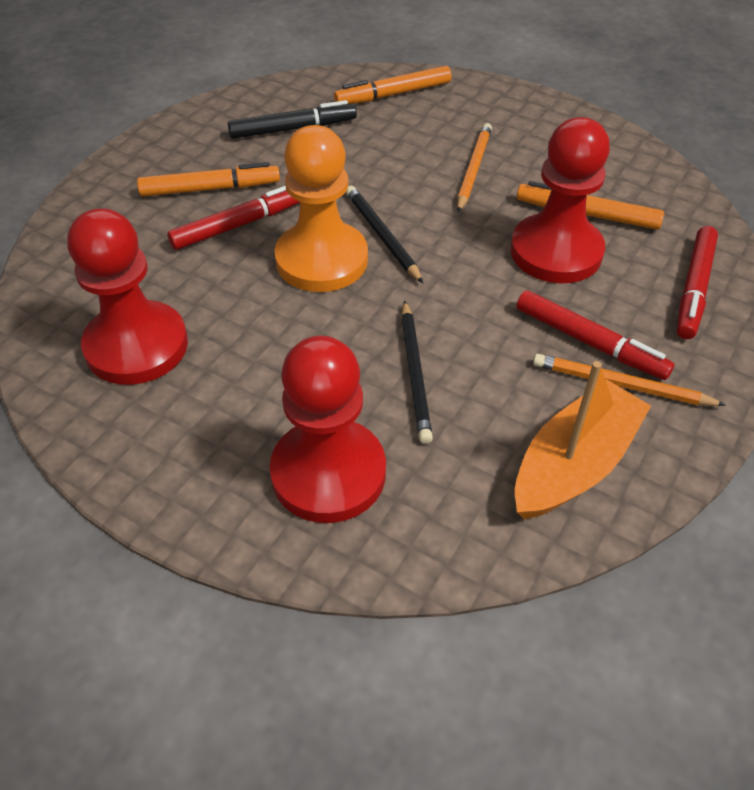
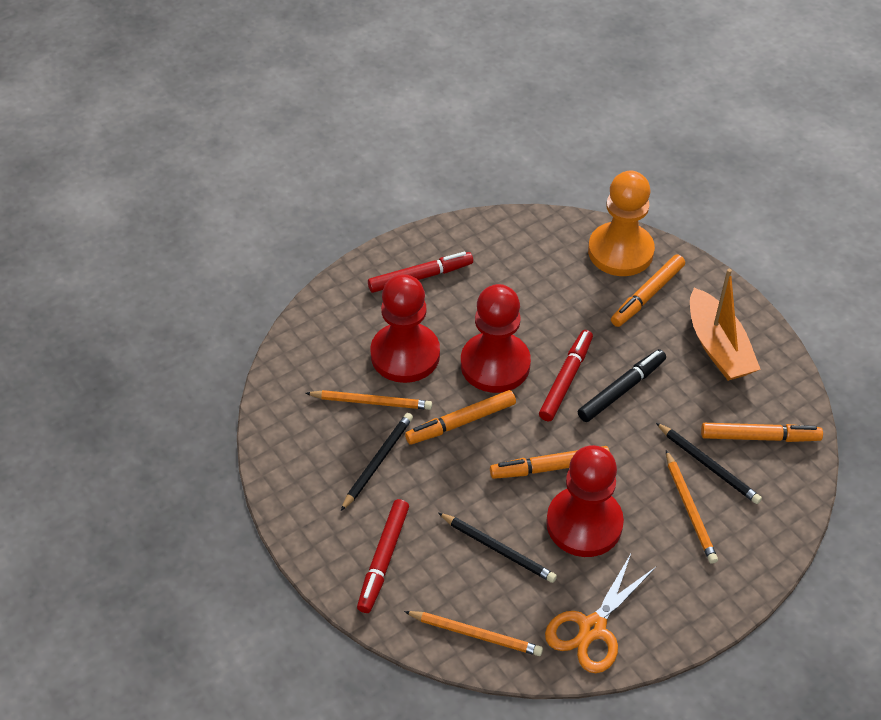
black pencil: 2 -> 3
orange marker: 3 -> 4
orange pencil: 2 -> 3
orange scissors: 0 -> 1

